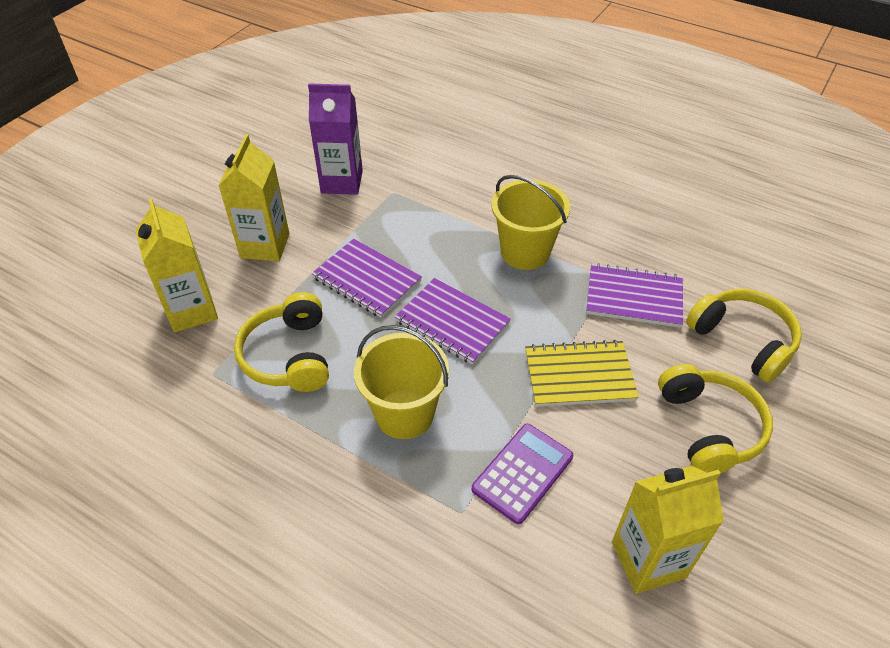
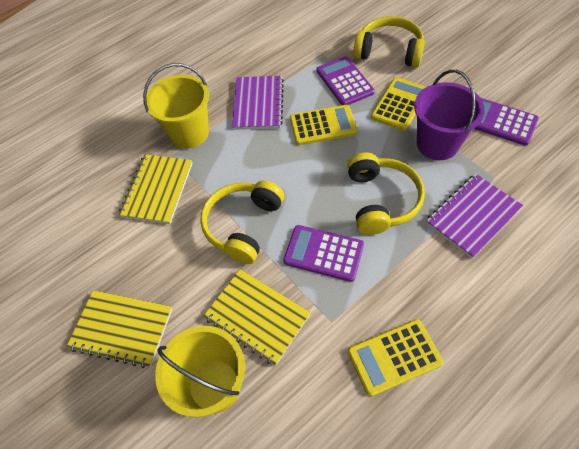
purple bucket: 0 -> 1
purple calculator: 1 -> 3
purple carton: 1 -> 0
purple notebook: 3 -> 2
yellow calculator: 0 -> 3
yellow carton: 3 -> 0
yellow notebook: 1 -> 3

